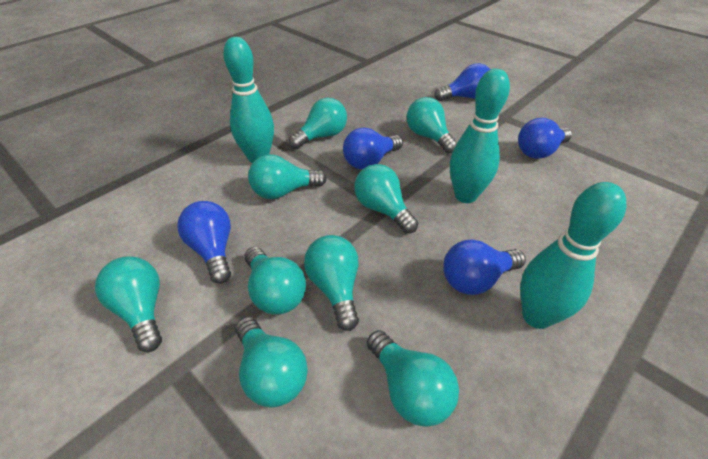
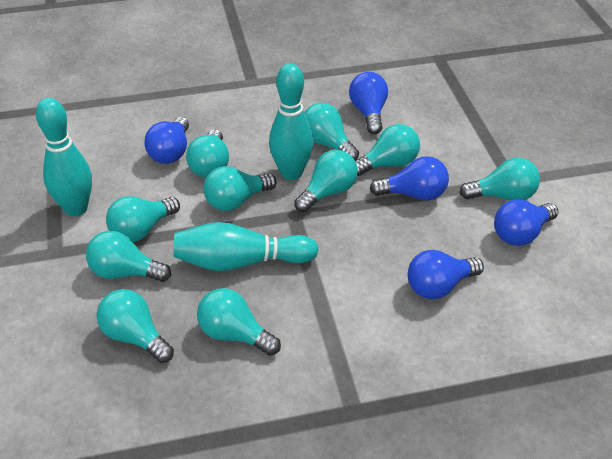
turquoise light bulb: 9 -> 10

